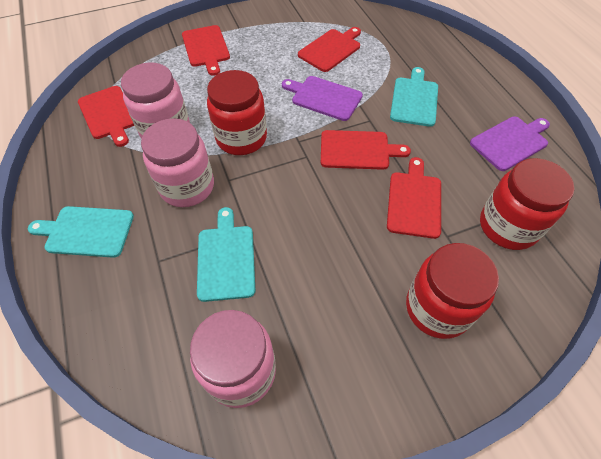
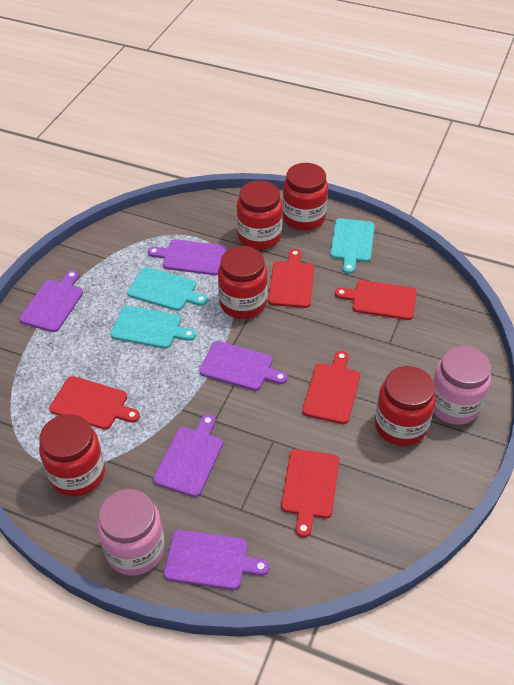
pink jar: 3 -> 2
purple cutting board: 2 -> 5
red jar: 3 -> 5

